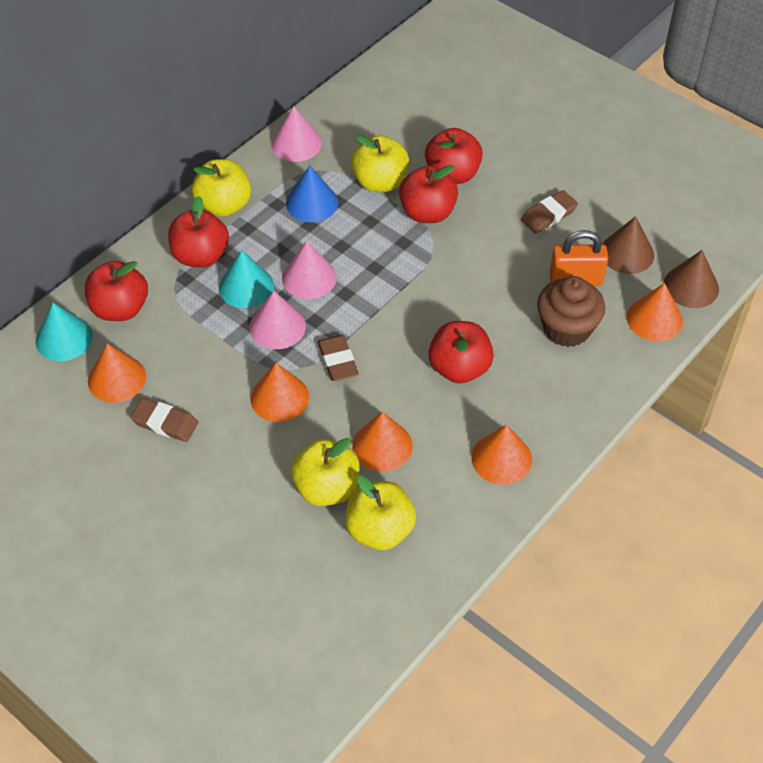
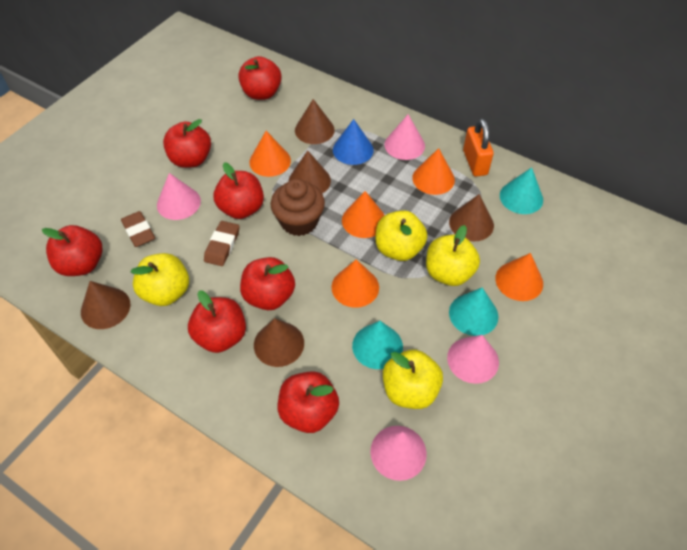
brown cone: 2 -> 5
brown eraser: 3 -> 2
pink cone: 3 -> 4
red apple: 5 -> 7
turquoise cone: 2 -> 3

